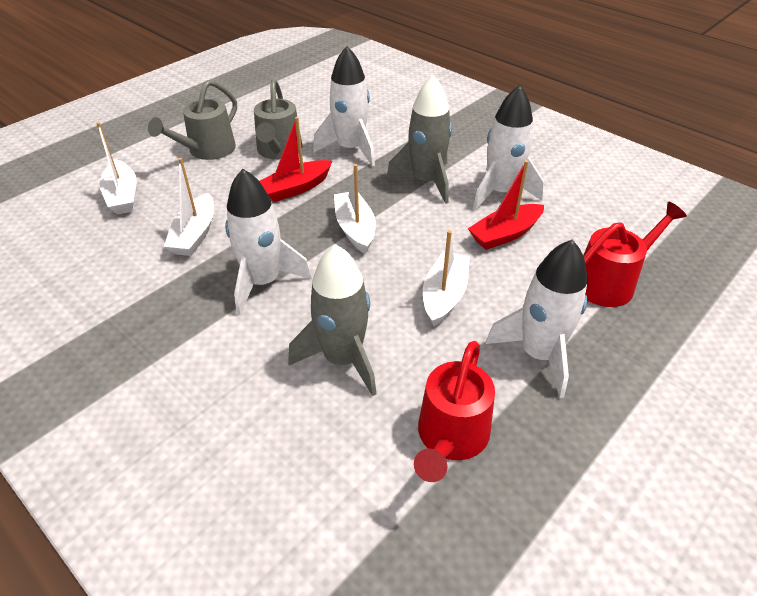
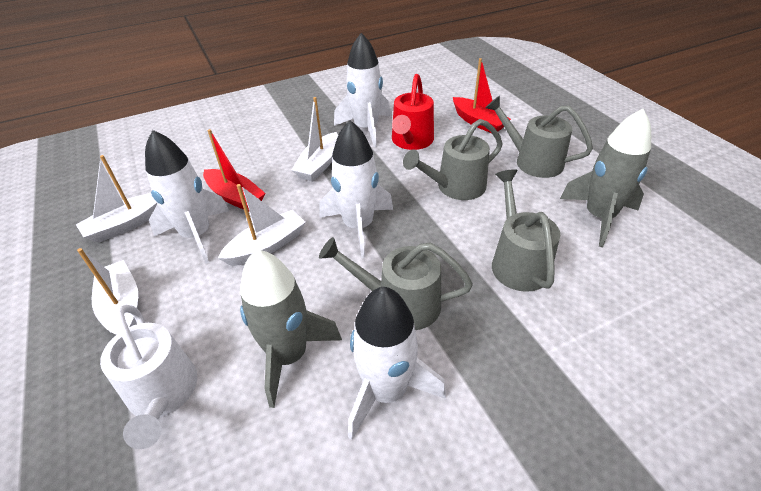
grey watering can: 2 -> 4
red watering can: 2 -> 1
white watering can: 0 -> 1

